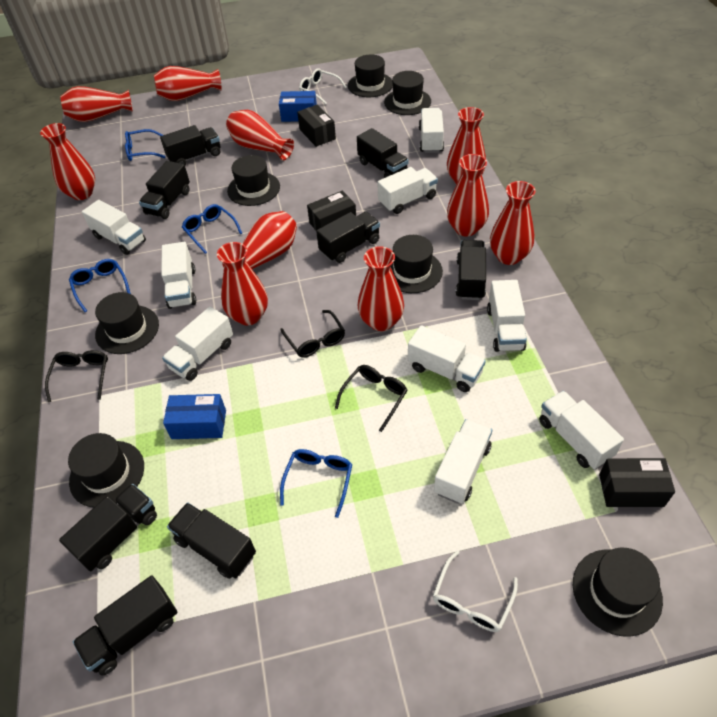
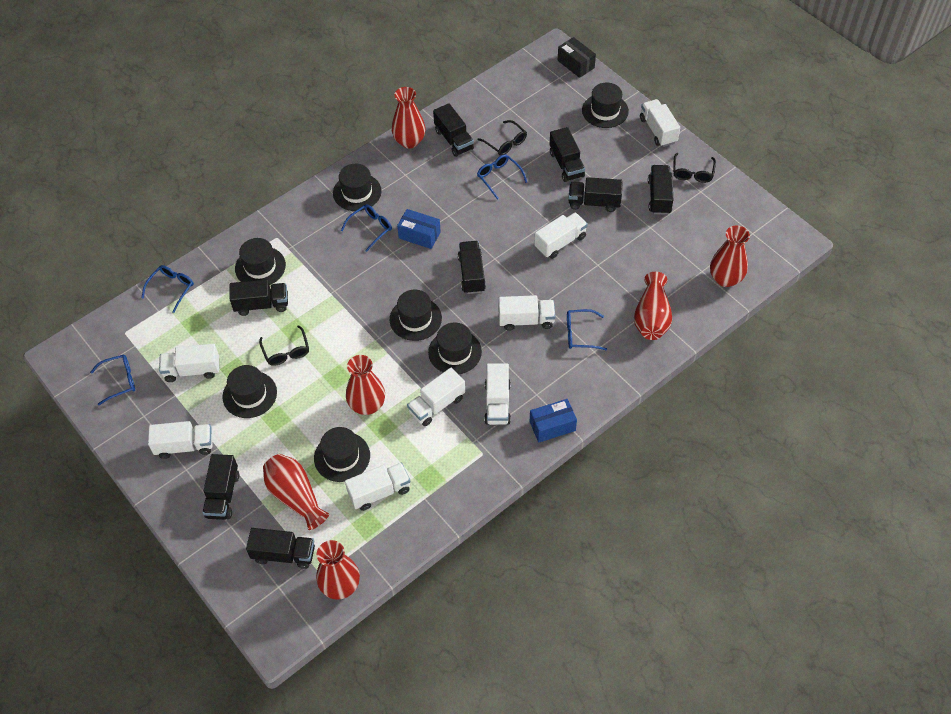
black box: 3 -> 1
blue glasses: 4 -> 5
red vase: 10 -> 6
white glasses: 2 -> 0
white truck: 9 -> 8

